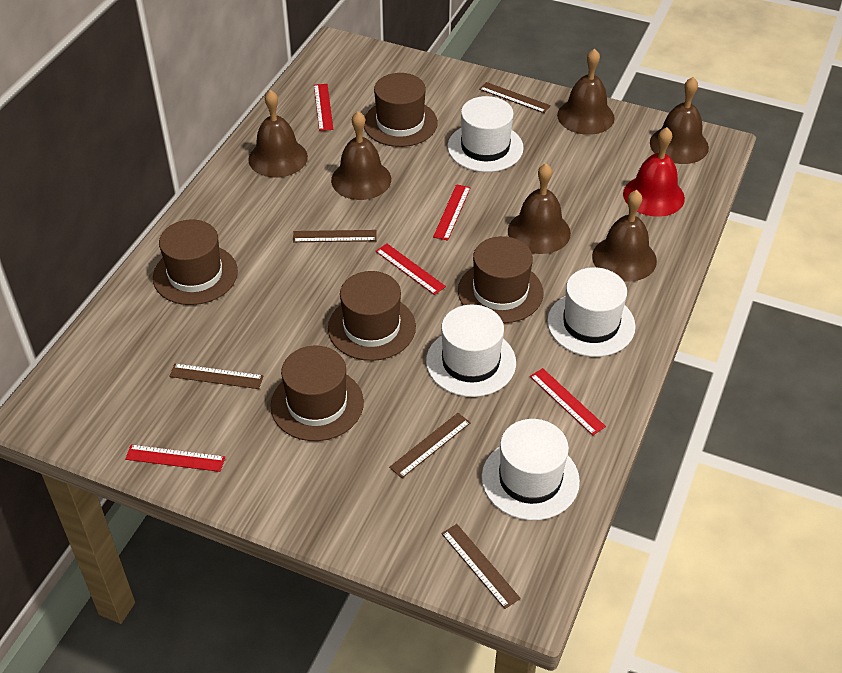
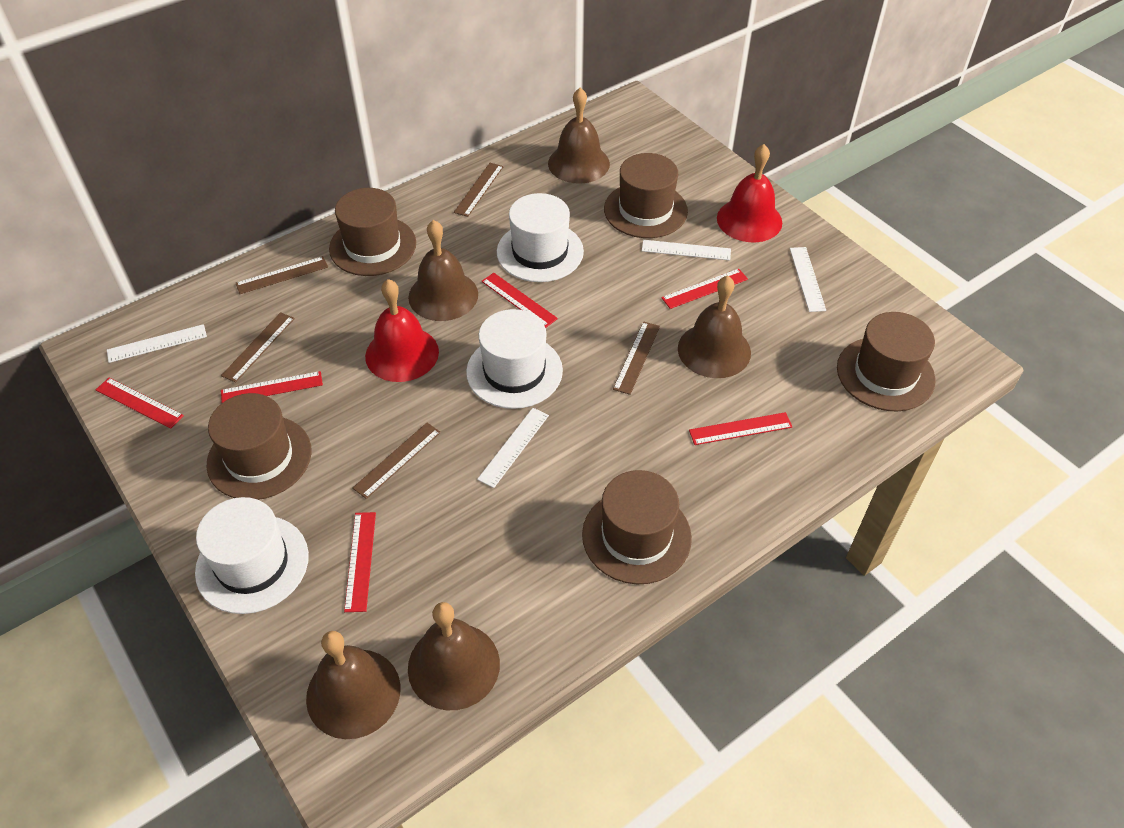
brown bell: 6 -> 5
red bell: 1 -> 2
red ruler: 5 -> 6
white hat: 4 -> 3
white ruler: 0 -> 4

